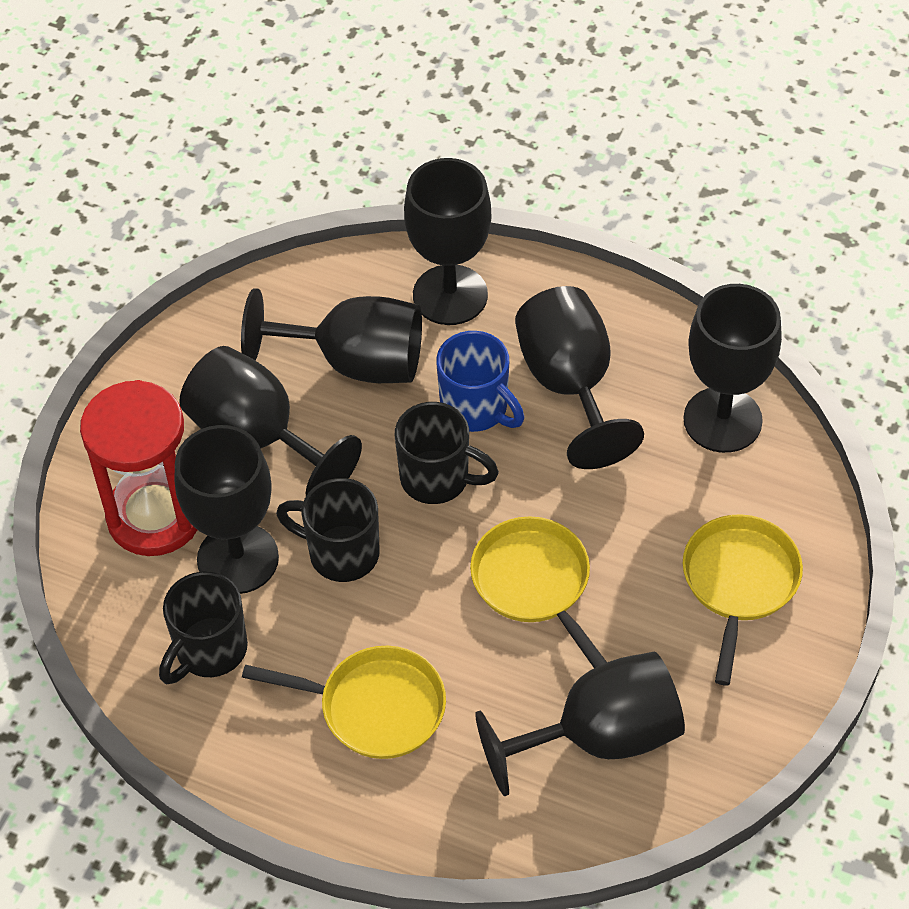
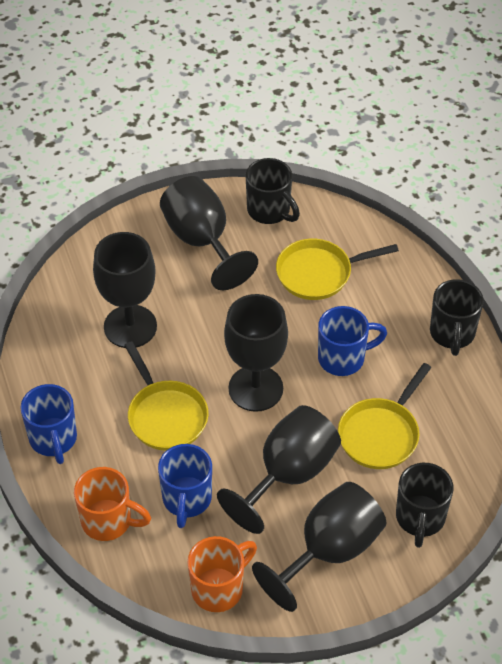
black goblet: 7 -> 5
blue mug: 1 -> 3
orange mug: 0 -> 2
red hourglass: 1 -> 0

